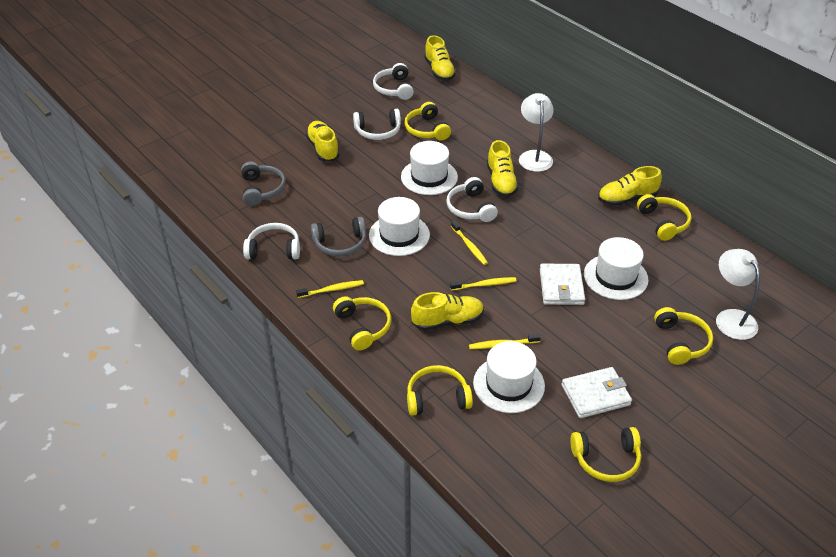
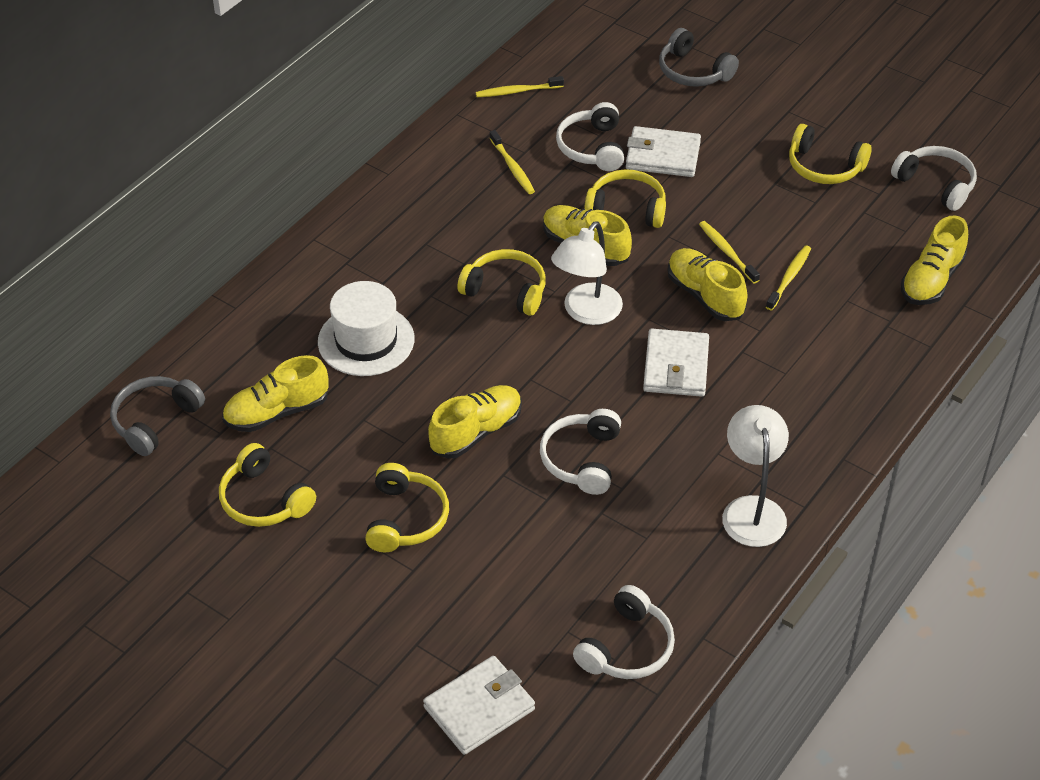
white hat: 4 -> 1
white wallet: 2 -> 3
yellow headphones: 6 -> 5

